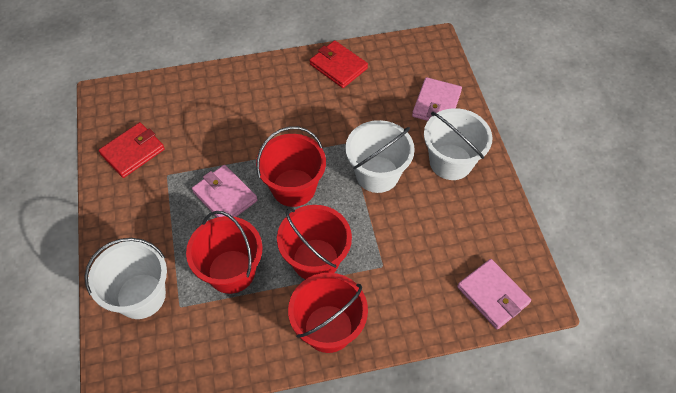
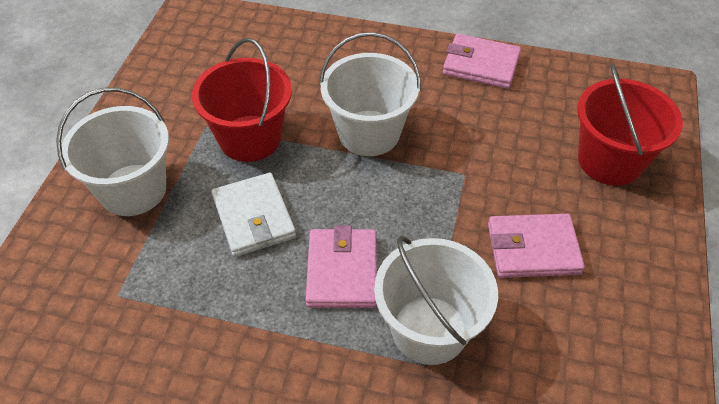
red bucket: 4 -> 2
red wallet: 2 -> 0
white wallet: 0 -> 1

